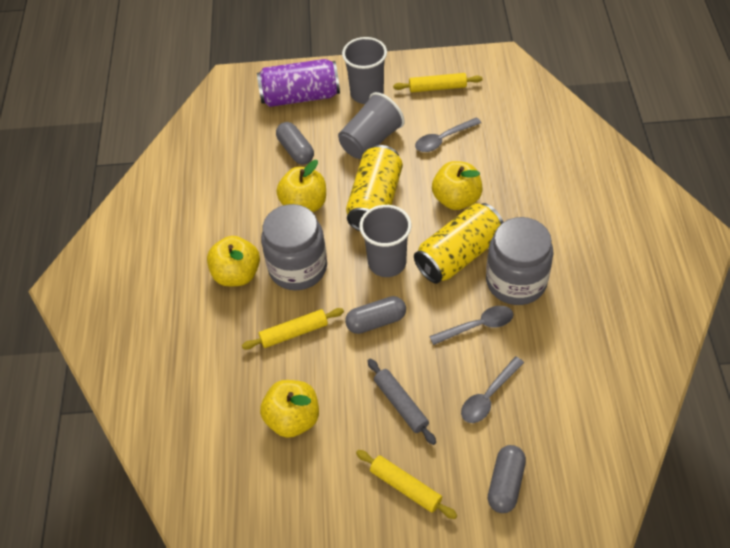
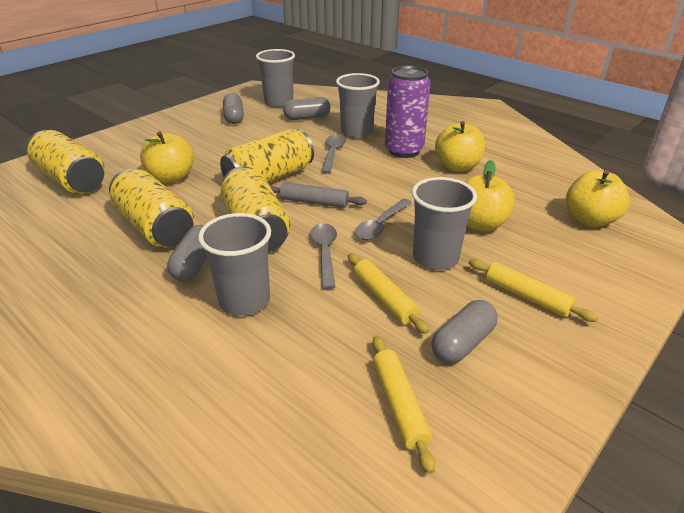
grey capsule: 3 -> 4
grey cup: 3 -> 4
grey jar: 2 -> 0
yellow can: 2 -> 4

